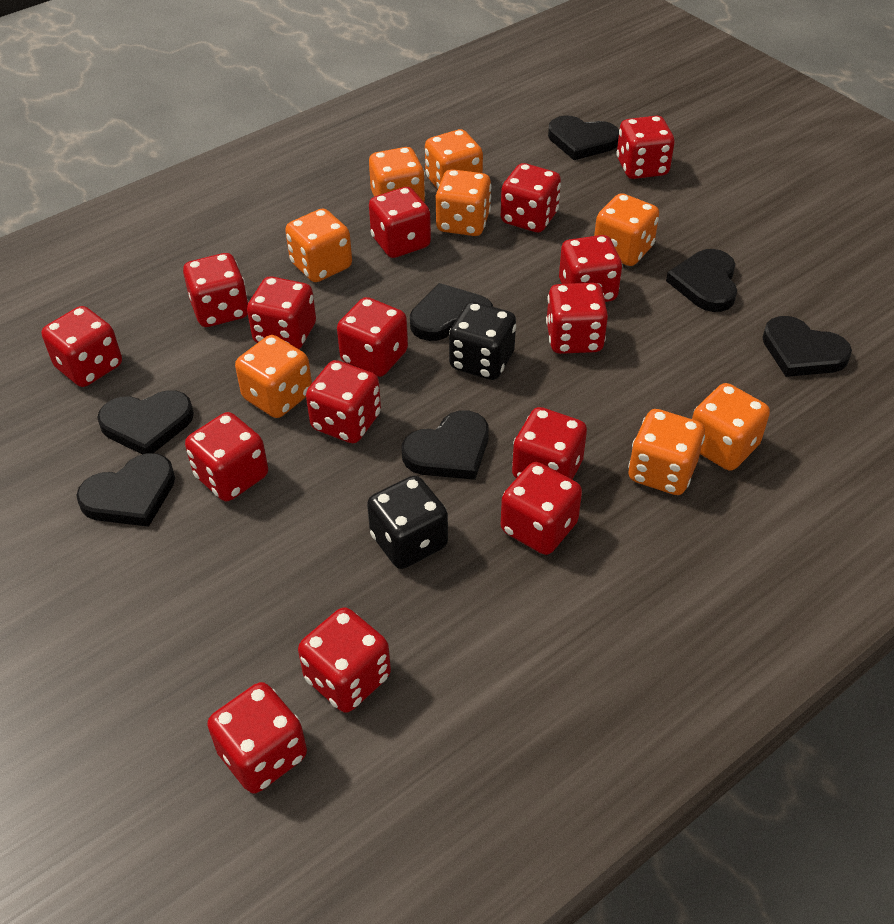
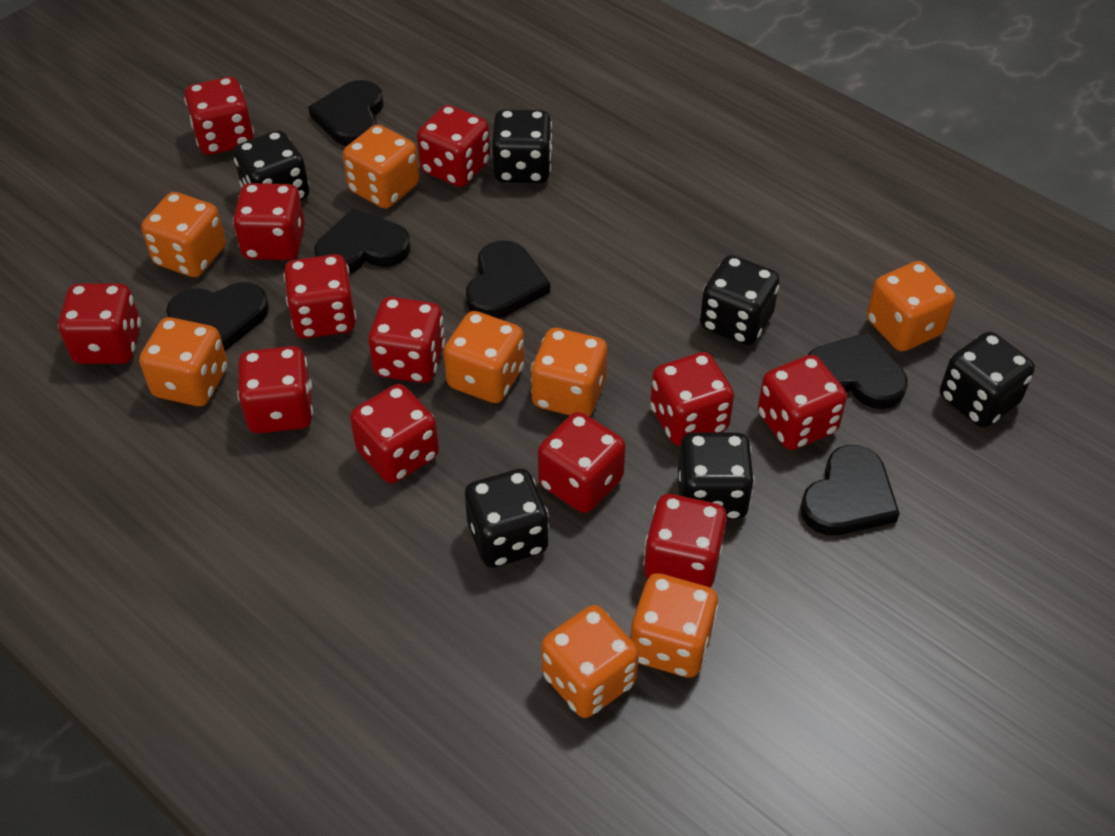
black dice: 2 -> 6
black heart: 7 -> 6
red dice: 15 -> 12

